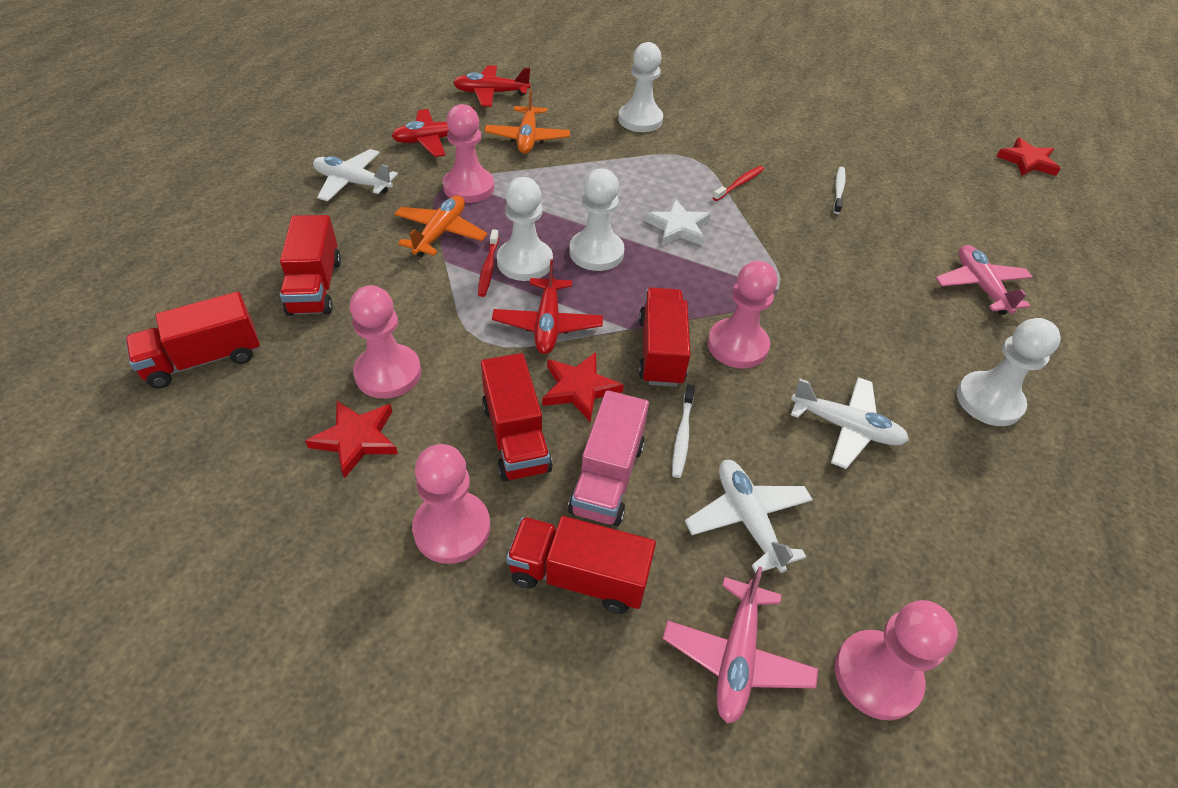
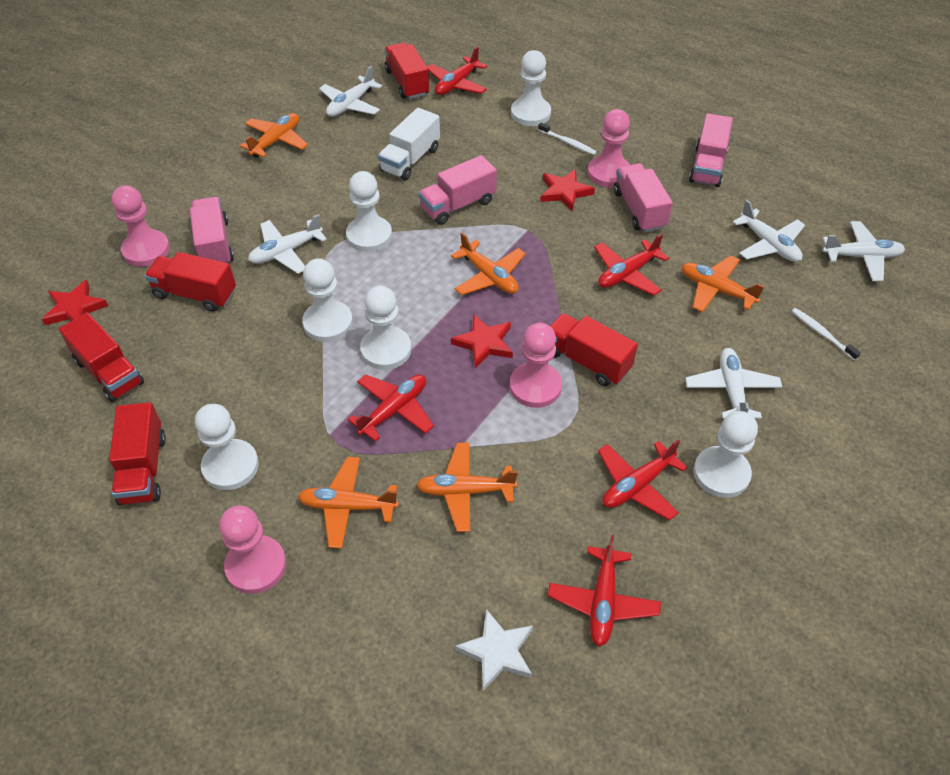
orange plane: 2 -> 5
pink pawn: 5 -> 4
pink plane: 2 -> 0
pink truck: 1 -> 4
red plane: 3 -> 5
red toothbrush: 2 -> 0
white pawn: 4 -> 6
white plane: 3 -> 5
white truck: 0 -> 1

